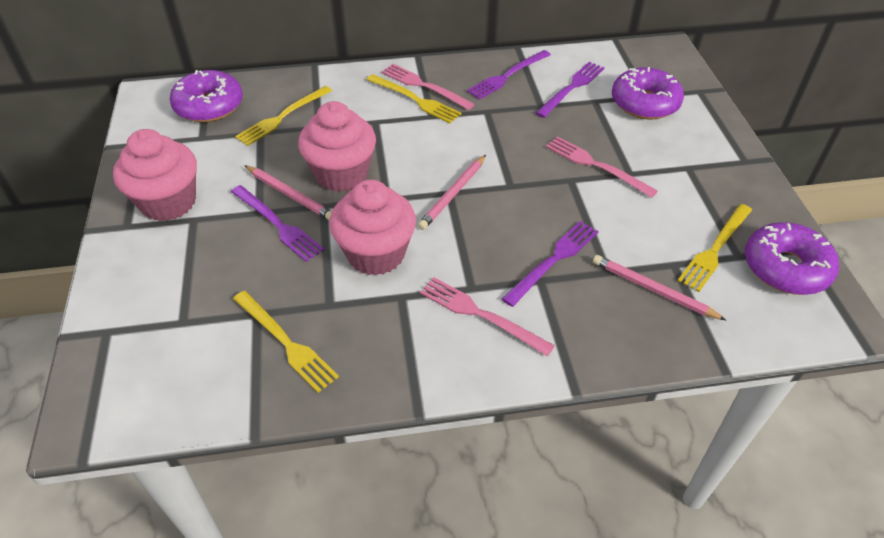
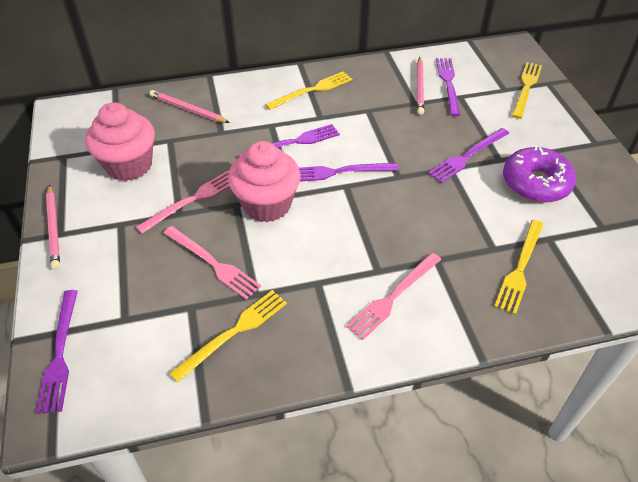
pink cupcake: 3 -> 2
purple donut: 3 -> 1
purple fork: 4 -> 5

